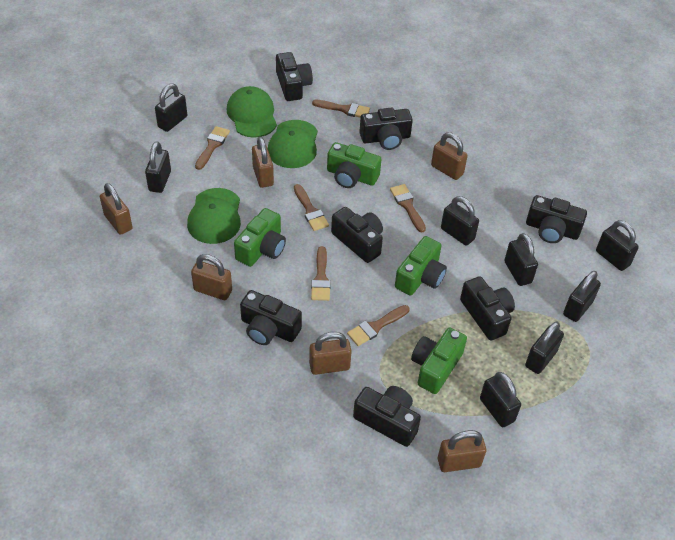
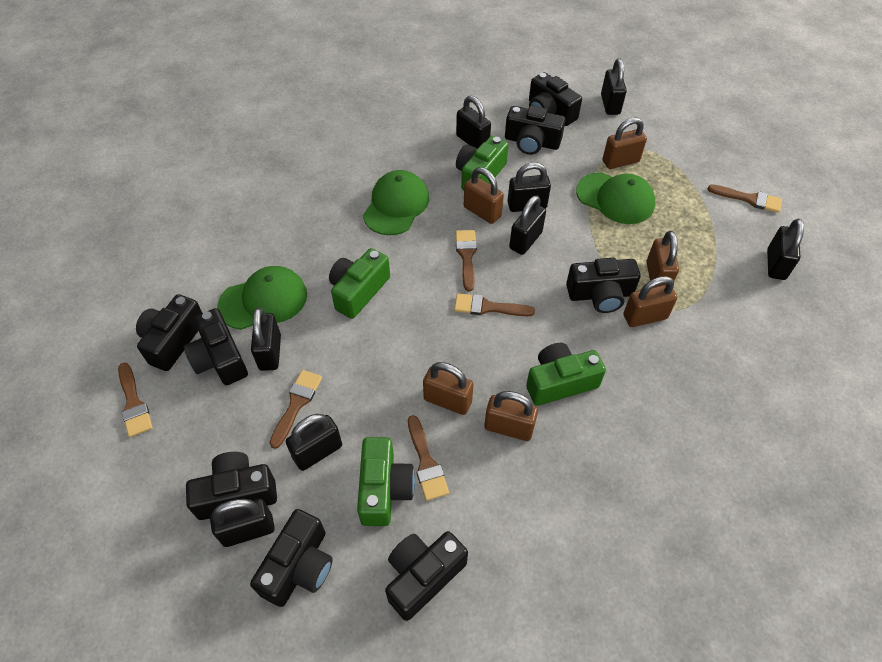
black camera: 7 -> 8

